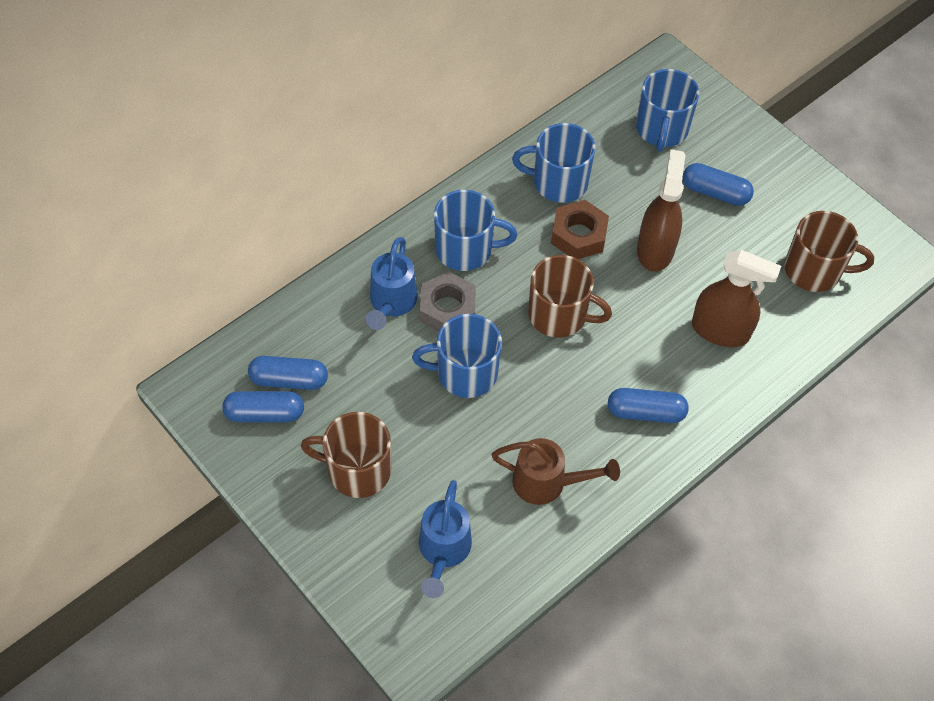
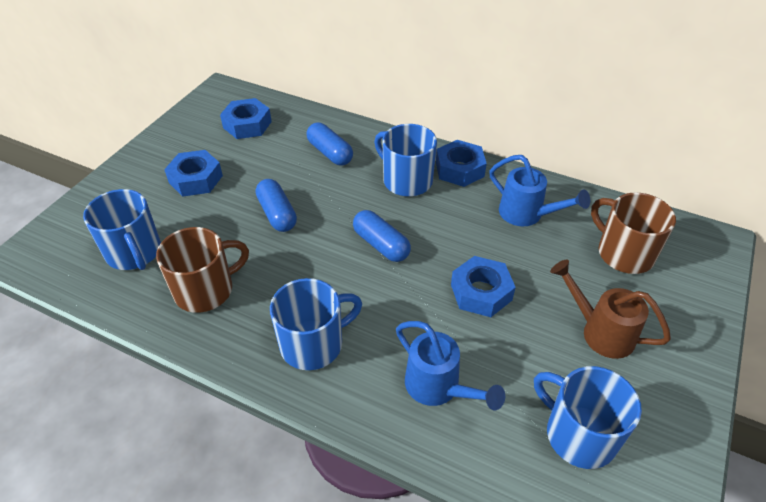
blue capsule: 4 -> 3
blue nut: 0 -> 4
brown mug: 3 -> 2
brown nut: 1 -> 0
brown spray bottle: 2 -> 0
grey nut: 1 -> 0

